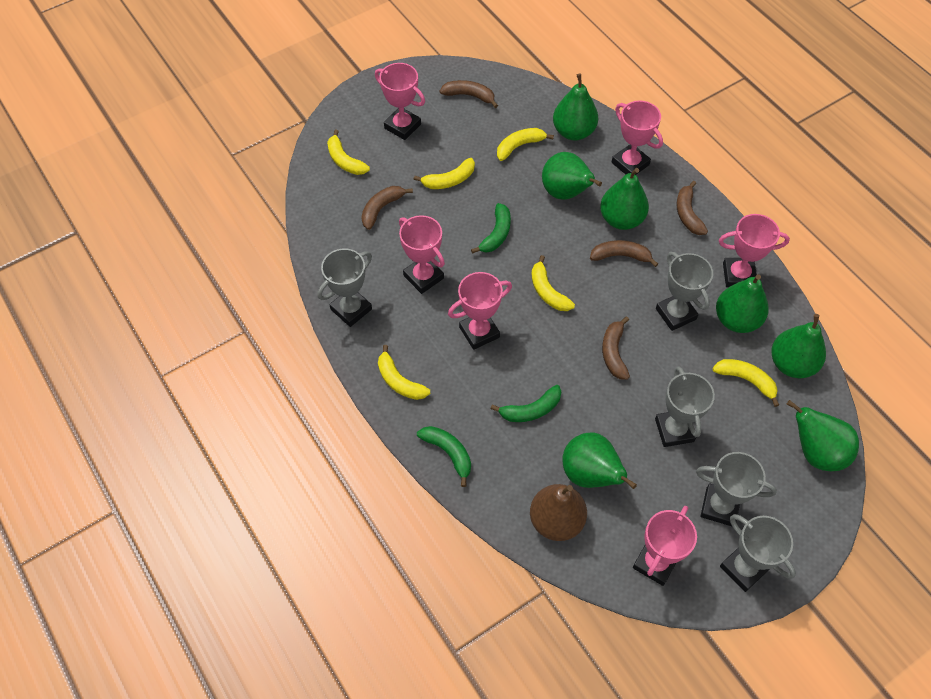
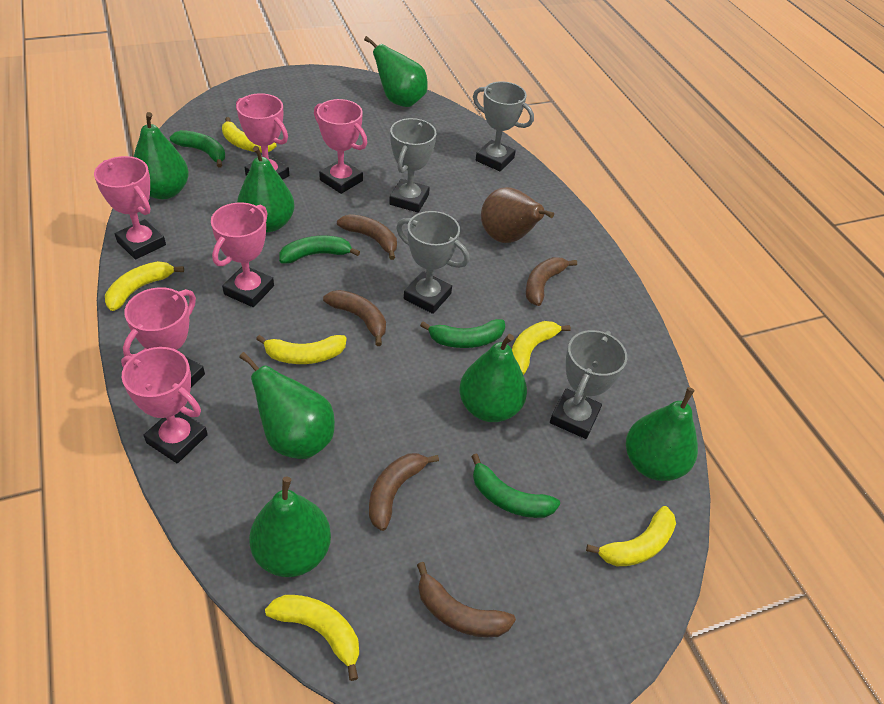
green banana: 3 -> 4
grey trophy: 5 -> 4

